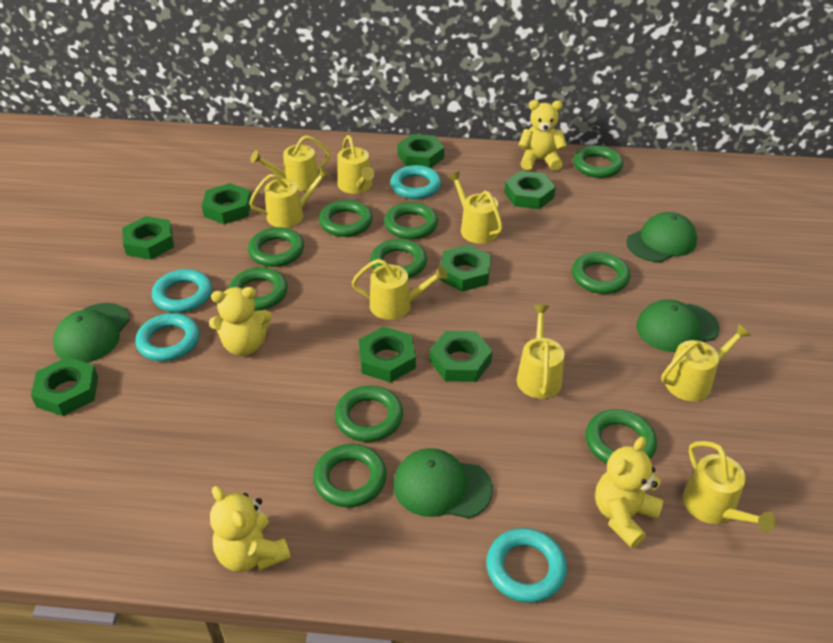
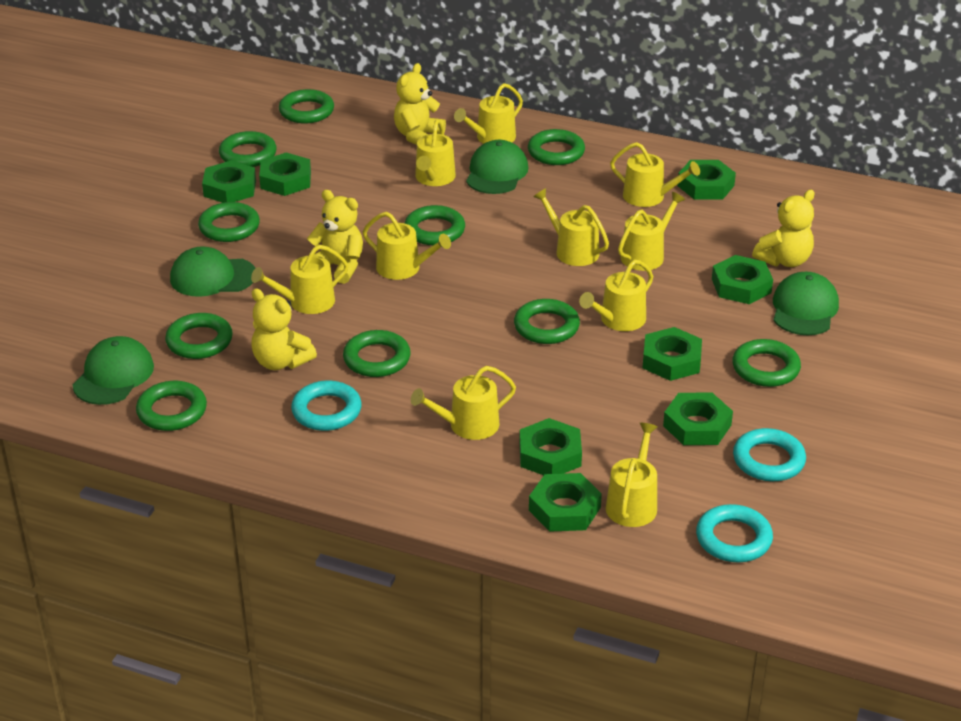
turquoise ring: 4 -> 3
yellow watering can: 8 -> 10

